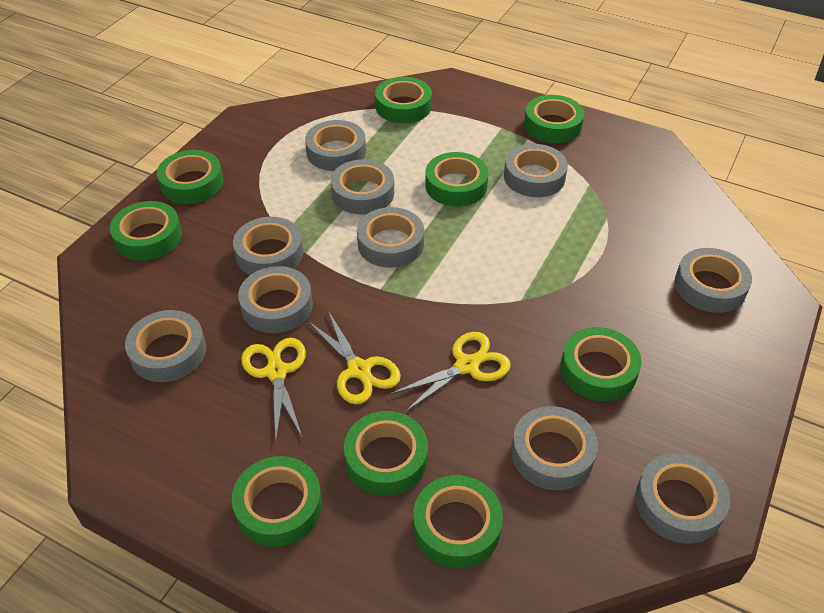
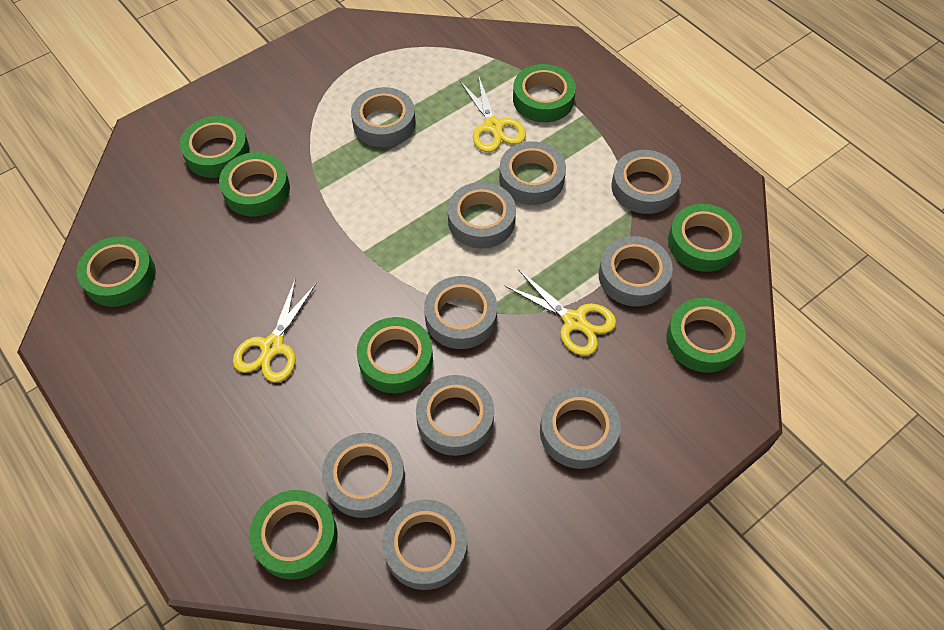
green tape: 9 -> 8

